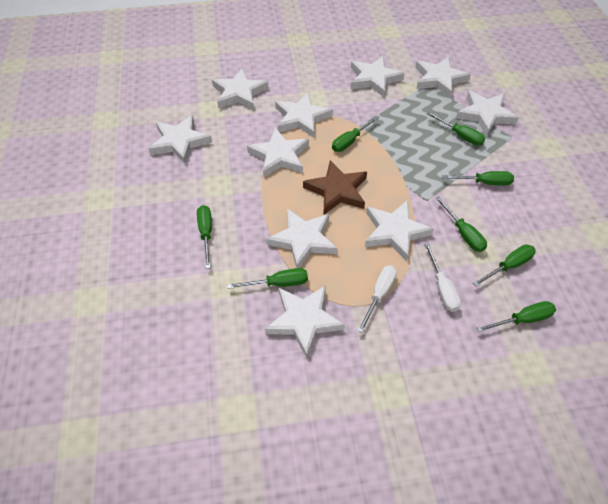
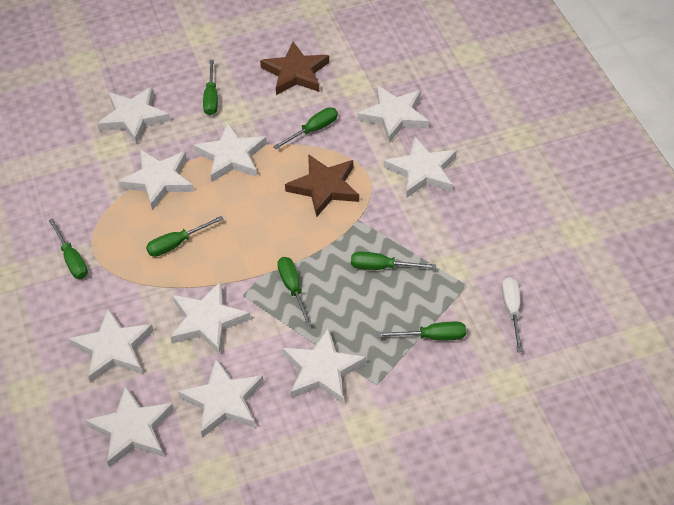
brown star: 1 -> 2
green screwdriver: 8 -> 7
white screwdriver: 2 -> 1

